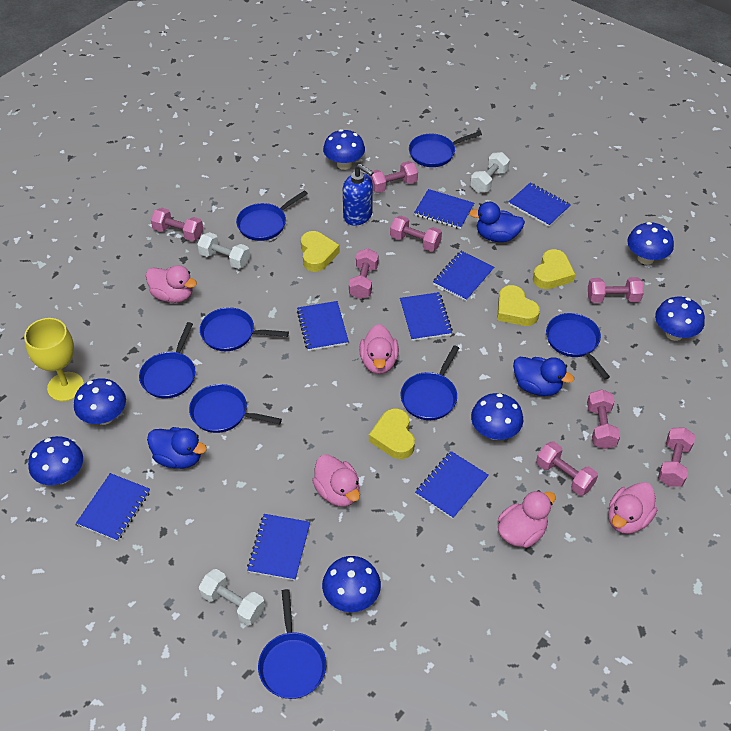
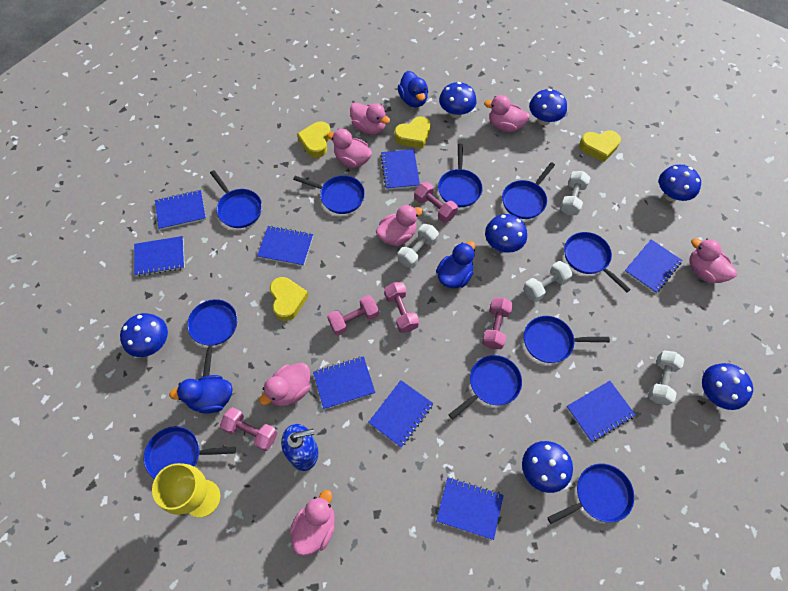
blue notebook: 8 -> 9
blue pan: 8 -> 10
pink duck: 5 -> 7
pink dumbbell: 8 -> 5
white dumbbell: 3 -> 4

